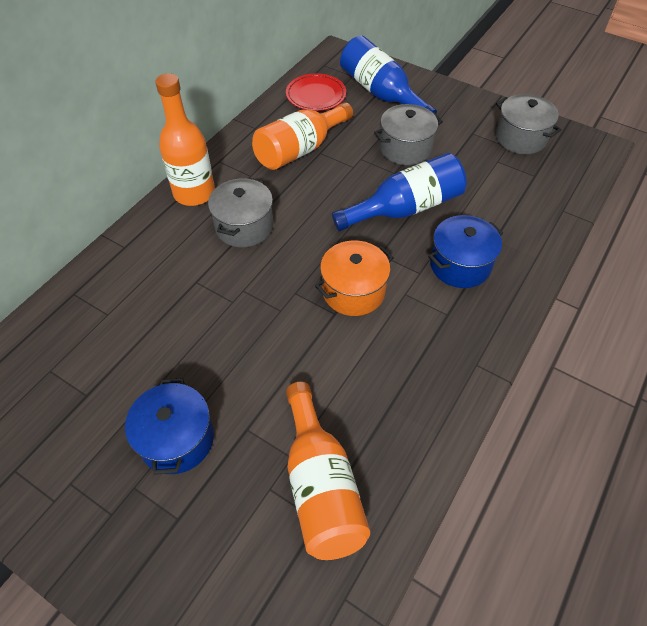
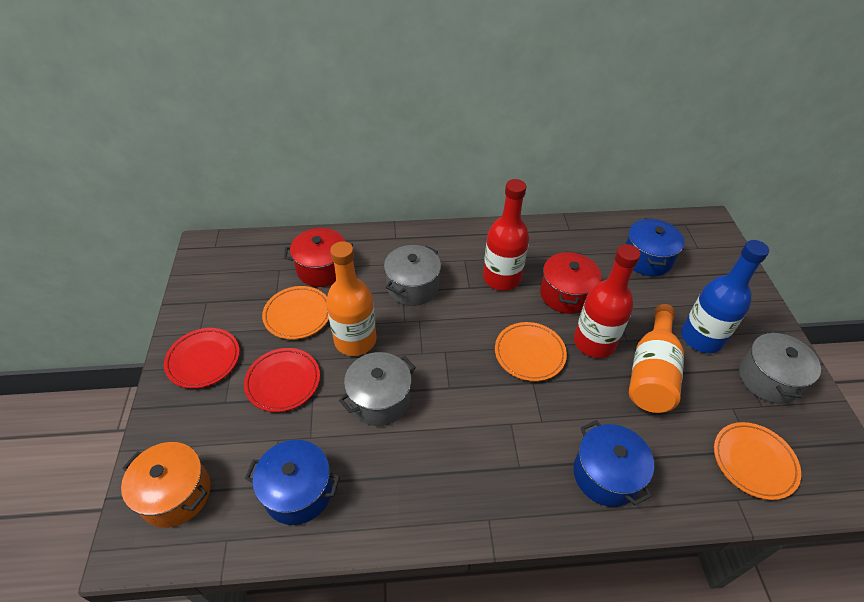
blue bottle: 2 -> 1
blue pot: 2 -> 3
orange bottle: 3 -> 2
orange plate: 0 -> 3
red bottle: 0 -> 2
red plate: 1 -> 2
red pot: 0 -> 2

